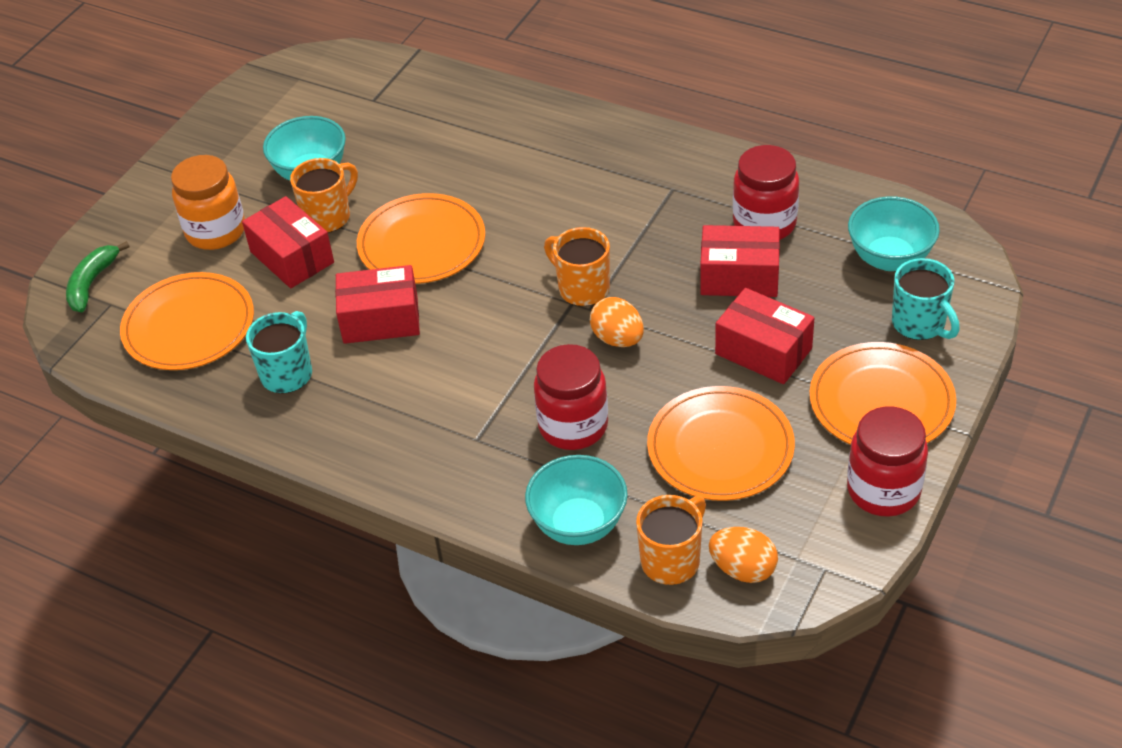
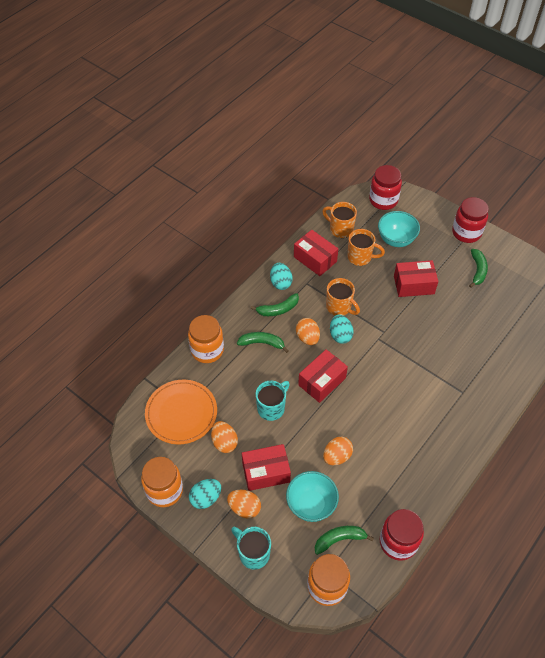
green banana: 1 -> 4
orange egg: 2 -> 4
orange jar: 1 -> 3
orange plate: 4 -> 1
turquoise bowl: 3 -> 2
turquoise egg: 0 -> 3

